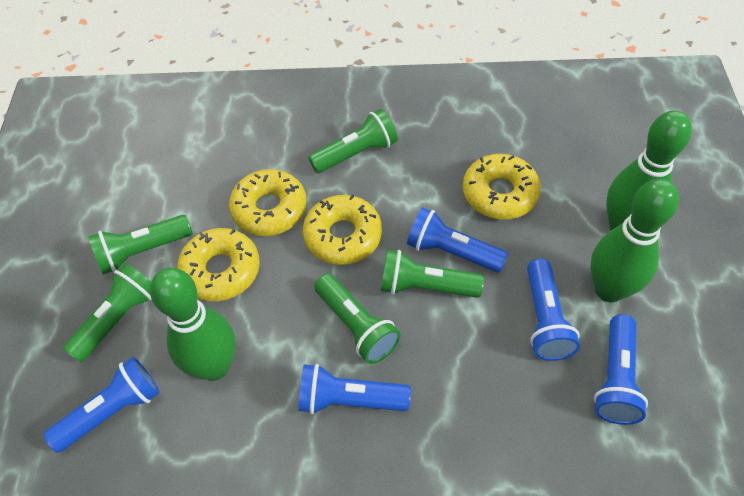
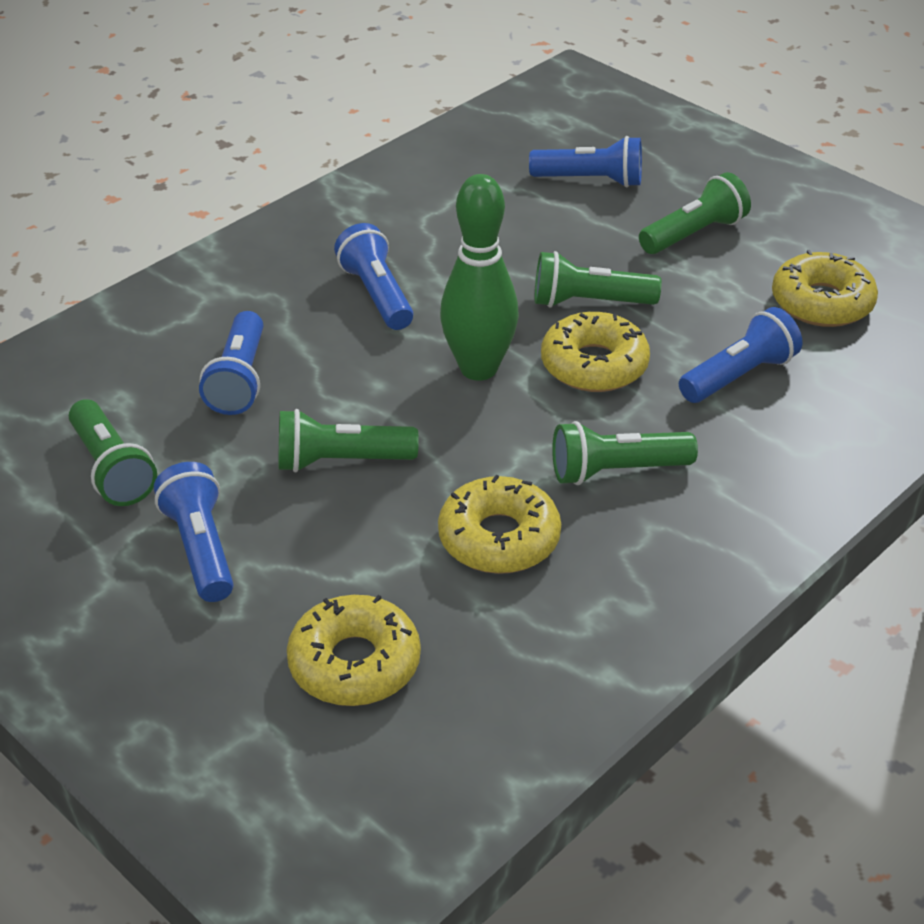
green bowling pin: 3 -> 1

